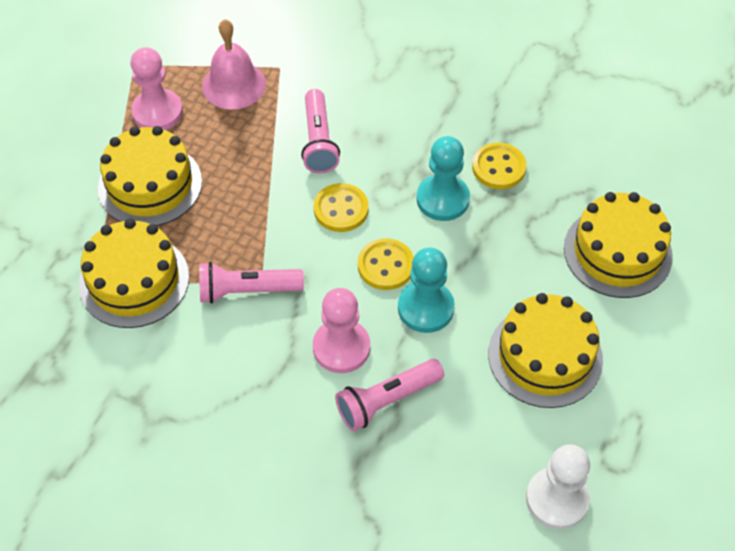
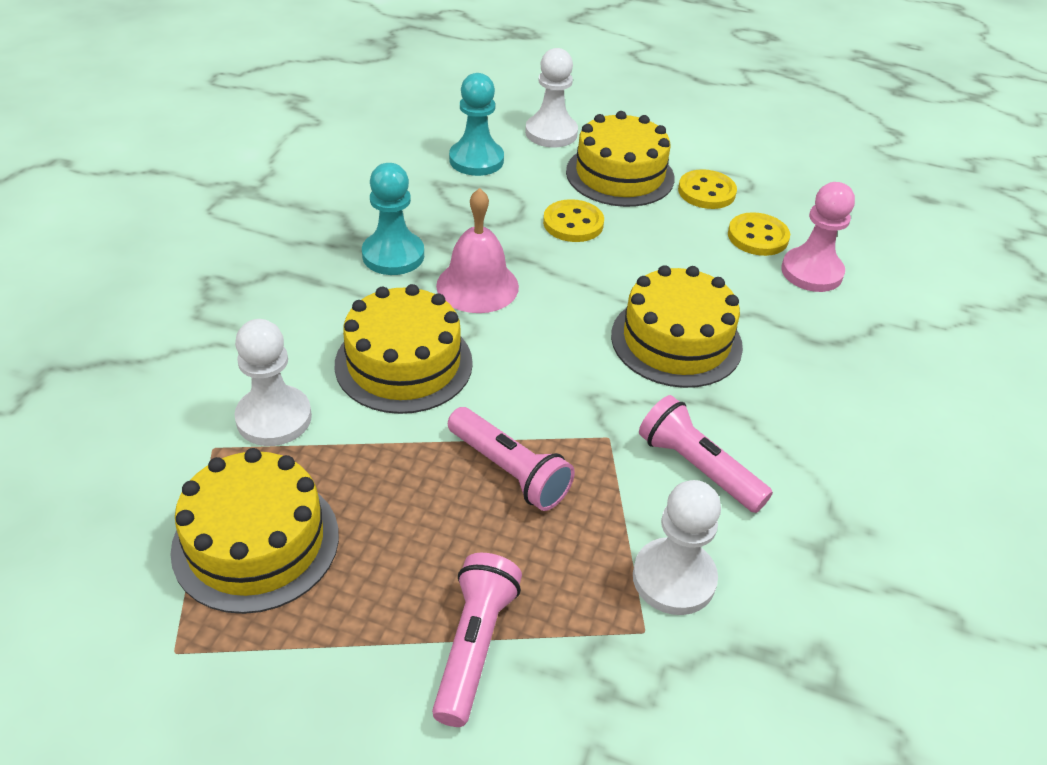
pink pawn: 2 -> 1
white pawn: 1 -> 3

